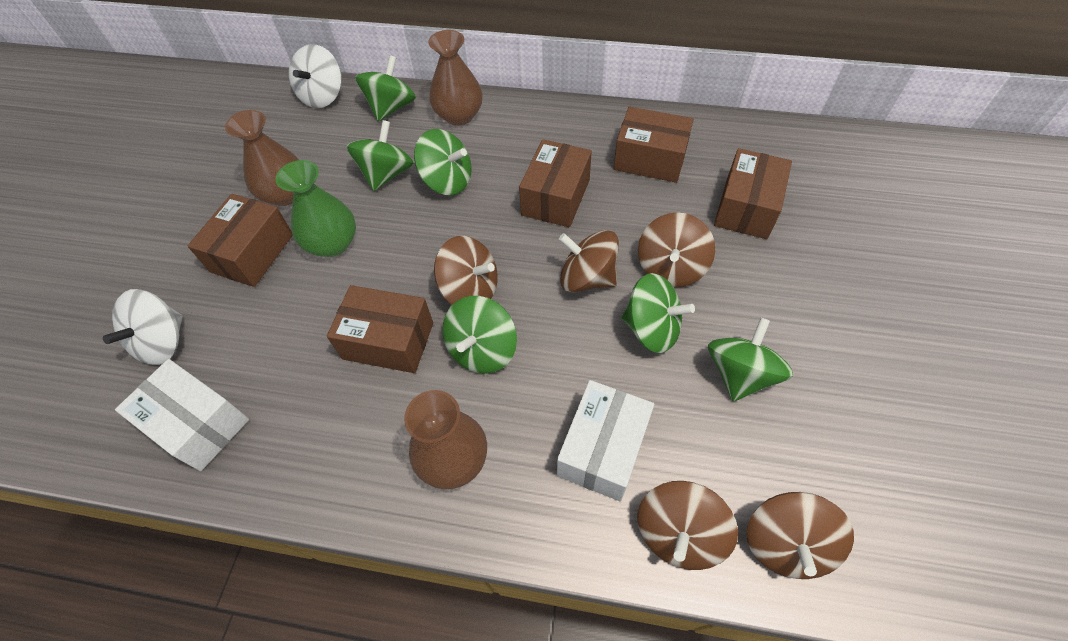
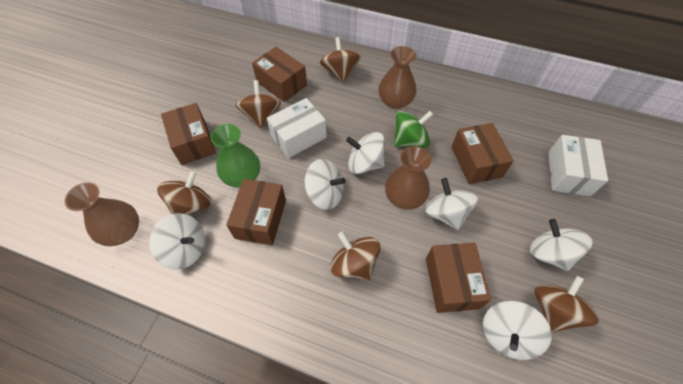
green spinning top: 6 -> 1
white spinning top: 2 -> 6

